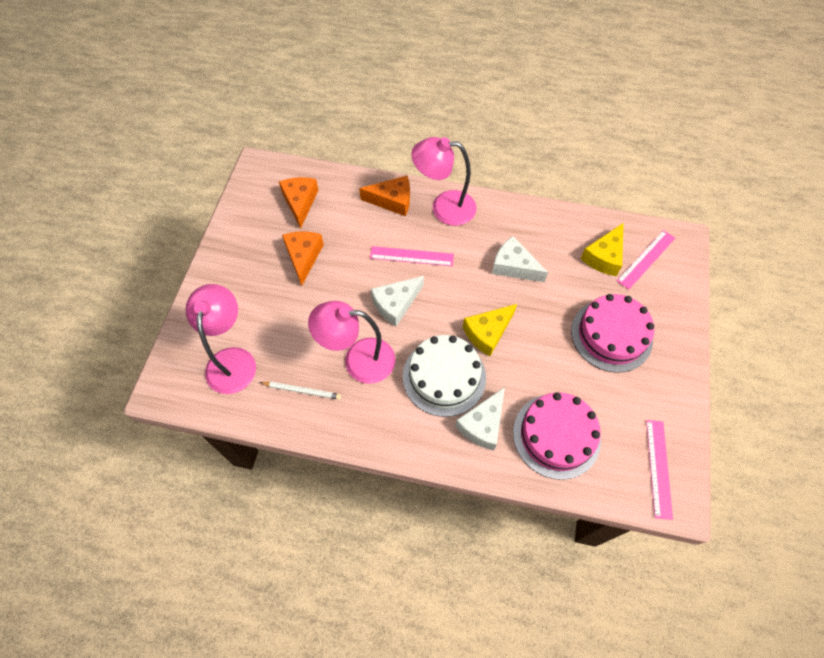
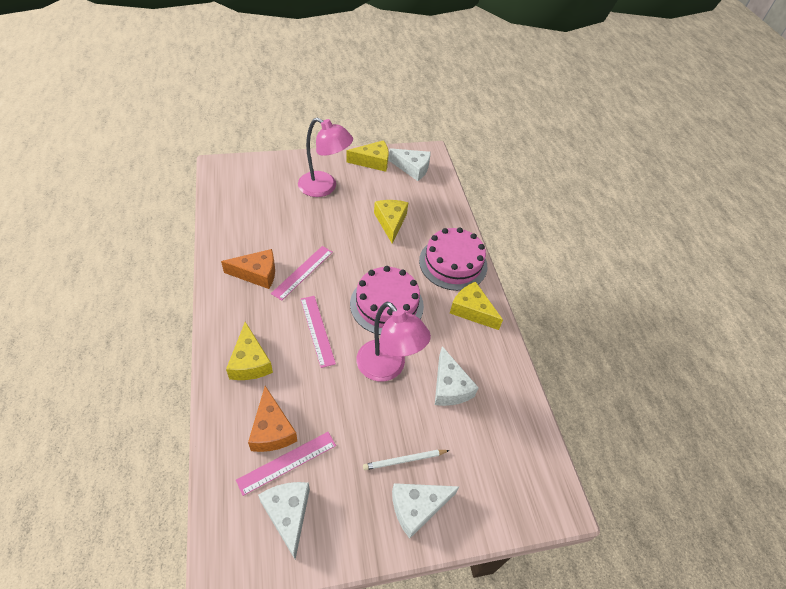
orange cheese: 3 -> 2
pink lamp: 3 -> 2
white cake: 1 -> 0
white cheese: 3 -> 4
yellow cheese: 2 -> 4

